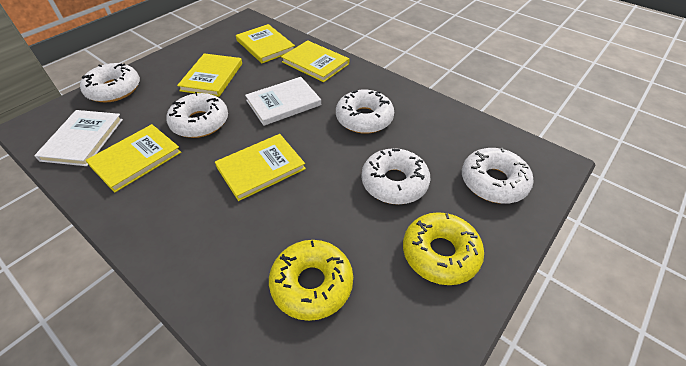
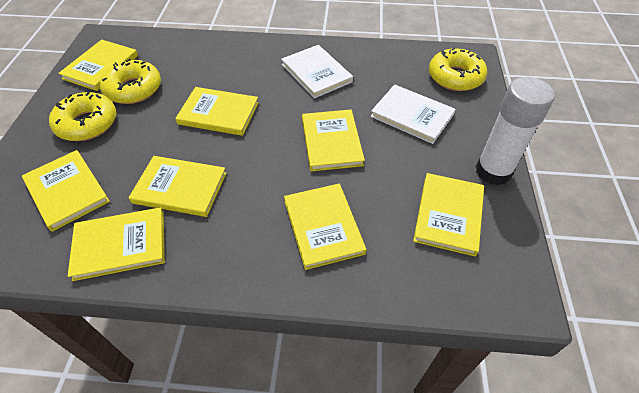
white donut: 5 -> 0
white glue stick: 0 -> 1
yellow book: 5 -> 8
yellow donut: 2 -> 3

